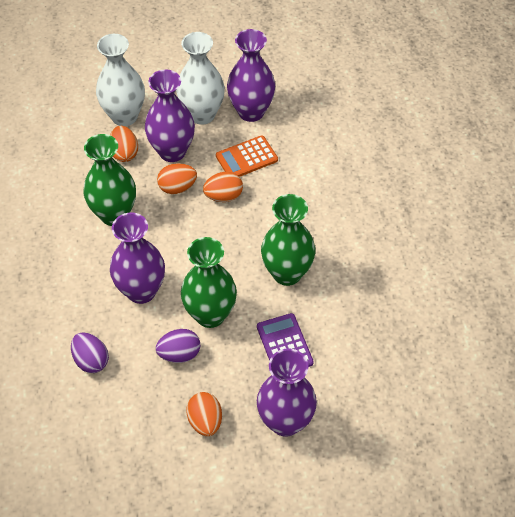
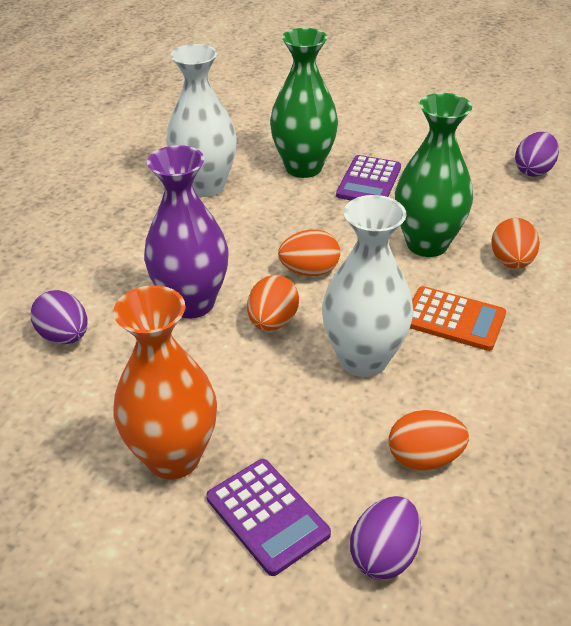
green vase: 3 -> 2
orange vase: 0 -> 1
purple calculator: 1 -> 2
purple egg: 2 -> 3
purple vase: 4 -> 1

